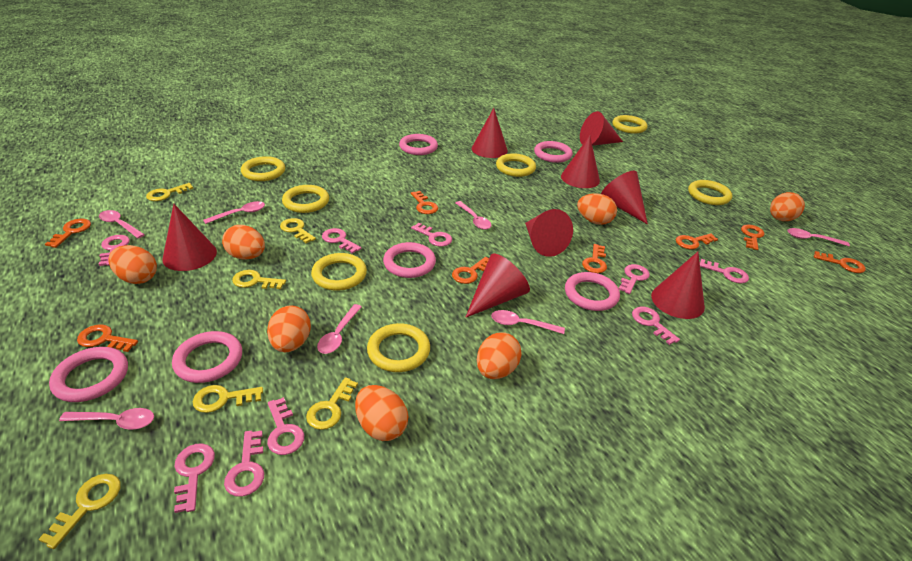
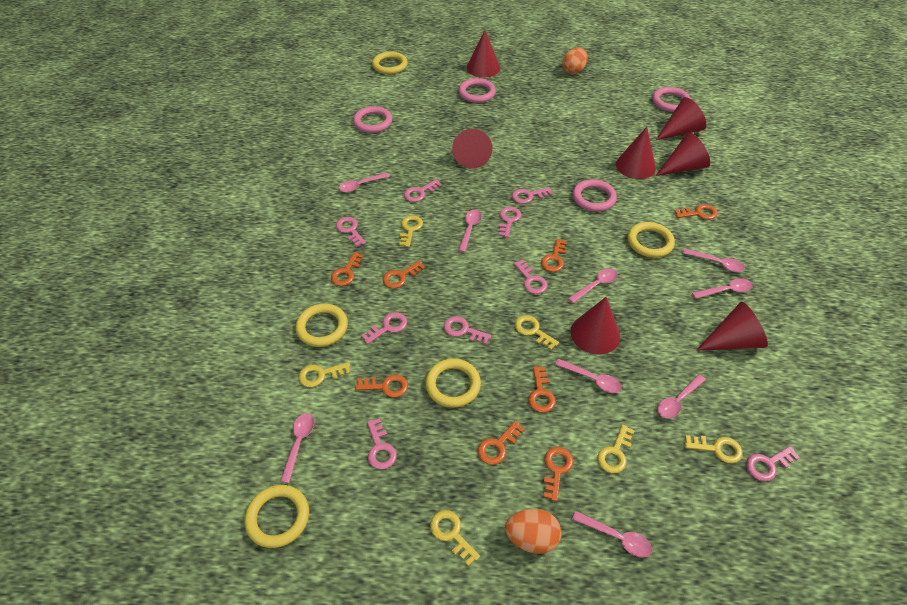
orange egg: 7 -> 2
pink ring: 6 -> 4
pink spoon: 7 -> 9
red cone: 8 -> 7
yellow ring: 7 -> 5

